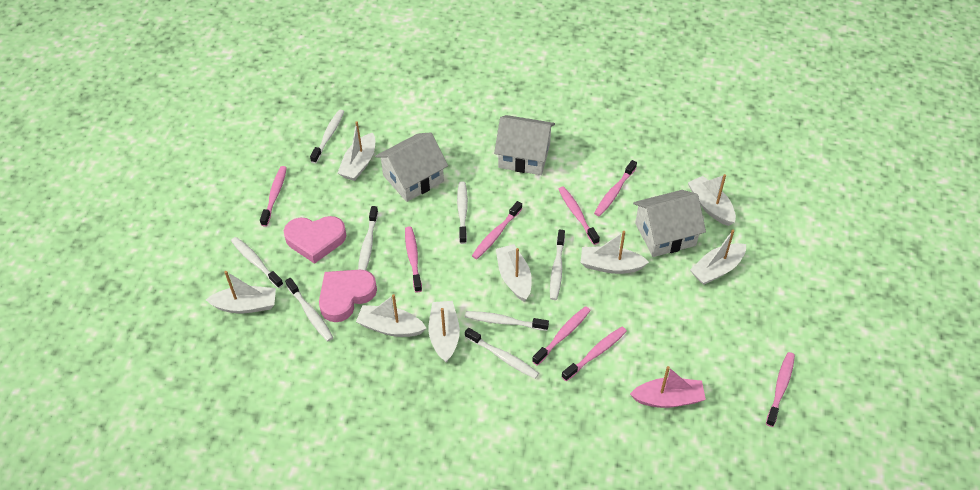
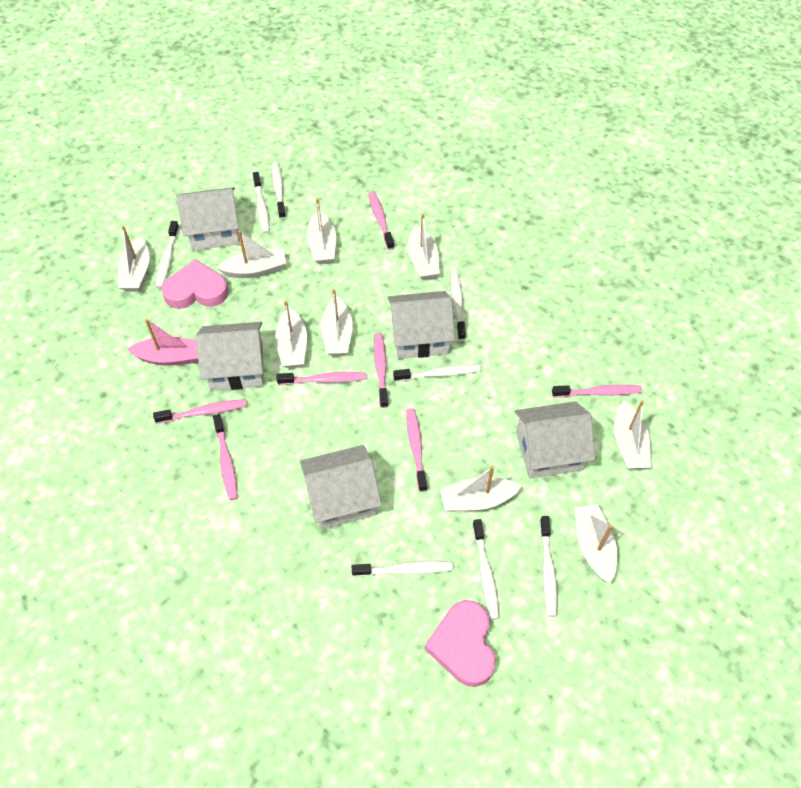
pink toothbrush: 8 -> 7
white boat: 8 -> 9
white house: 3 -> 5

